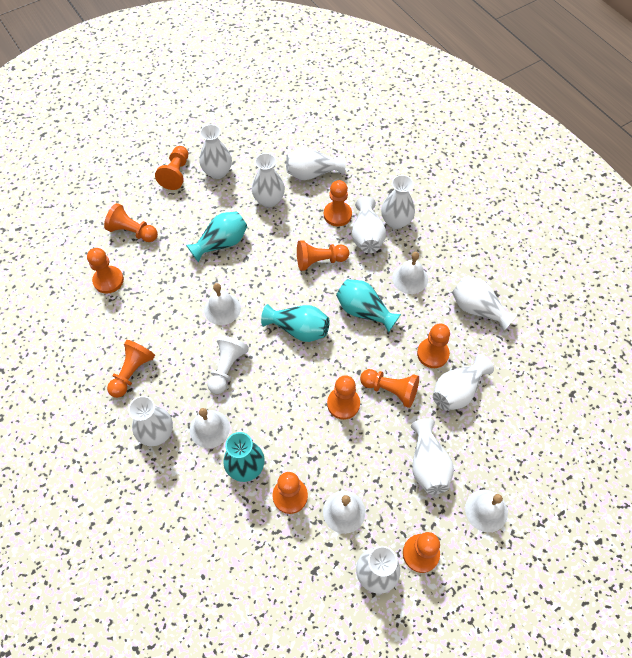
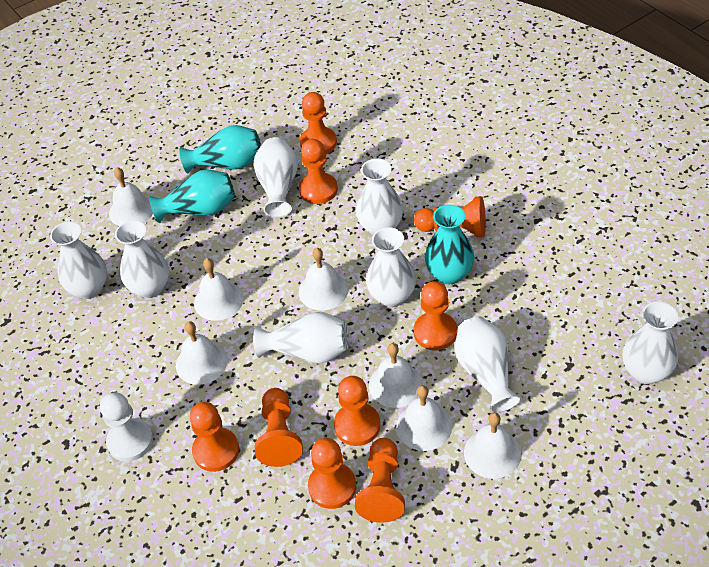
orange pawn: 11 -> 9
turquoise vase: 4 -> 3
white bell: 5 -> 7
white vase: 10 -> 8

